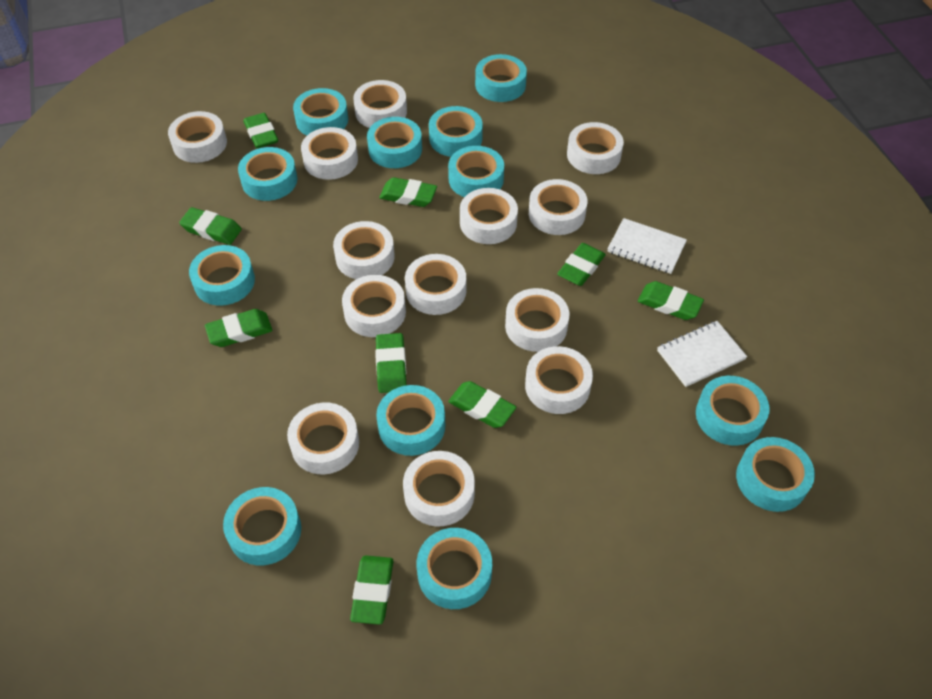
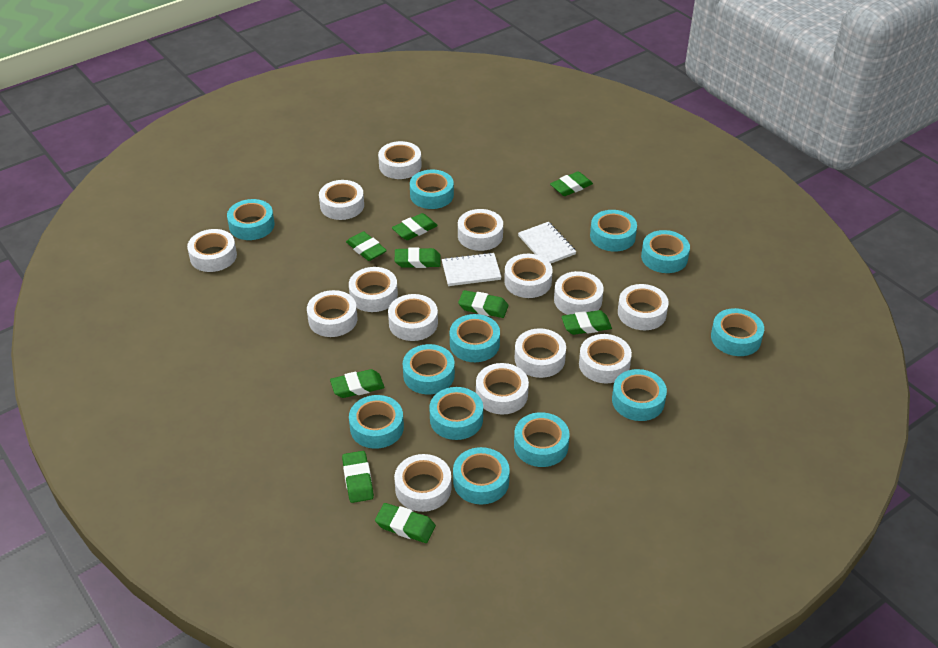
white tape: 13 -> 14

